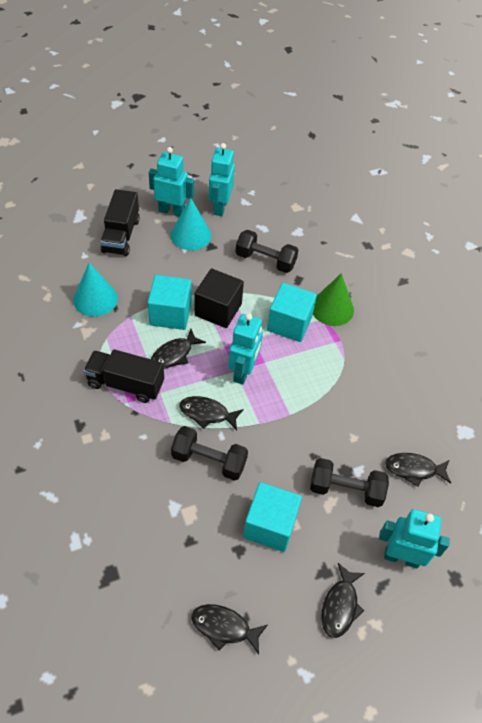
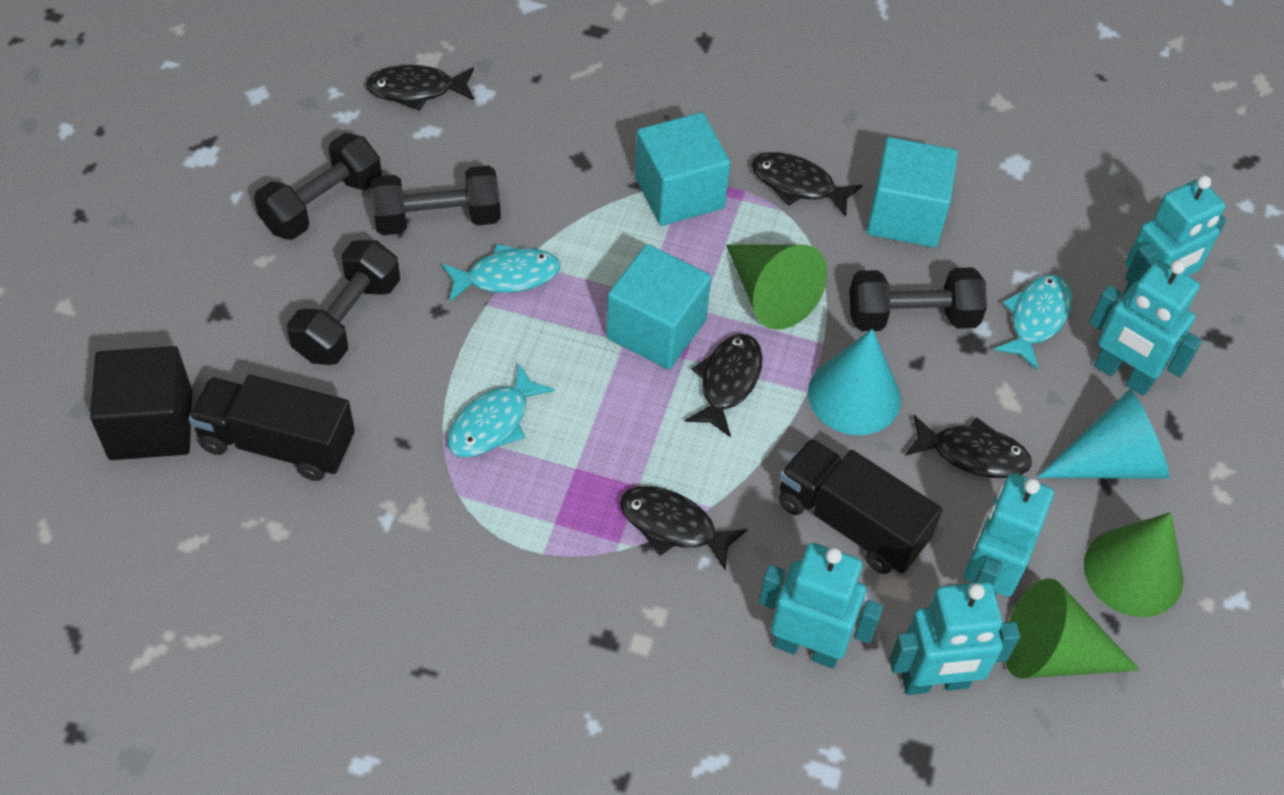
black dumbbell: 3 -> 4
green cone: 1 -> 3
turquoise fish: 0 -> 3
turquoise robot: 4 -> 5

